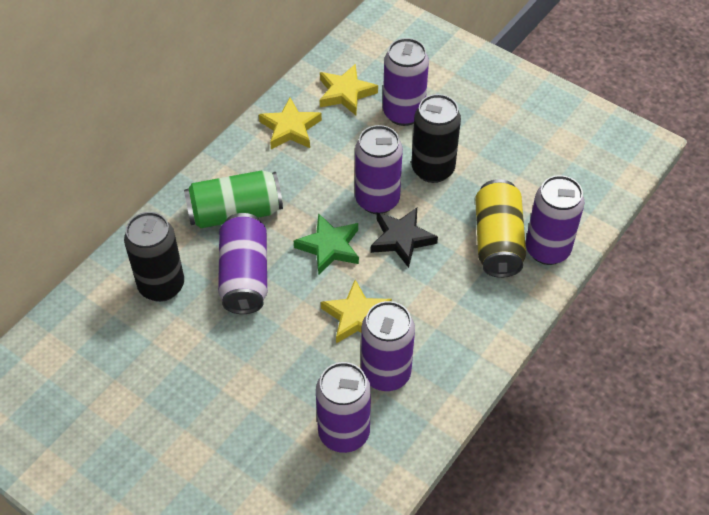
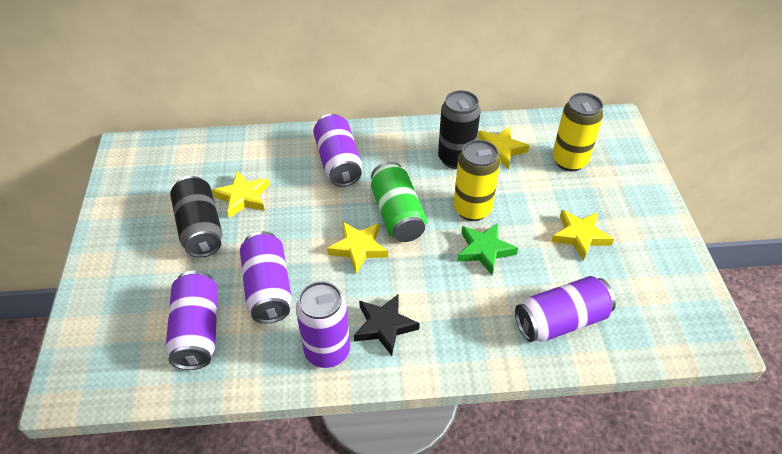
purple can: 6 -> 5
yellow can: 1 -> 2
yellow star: 3 -> 4

